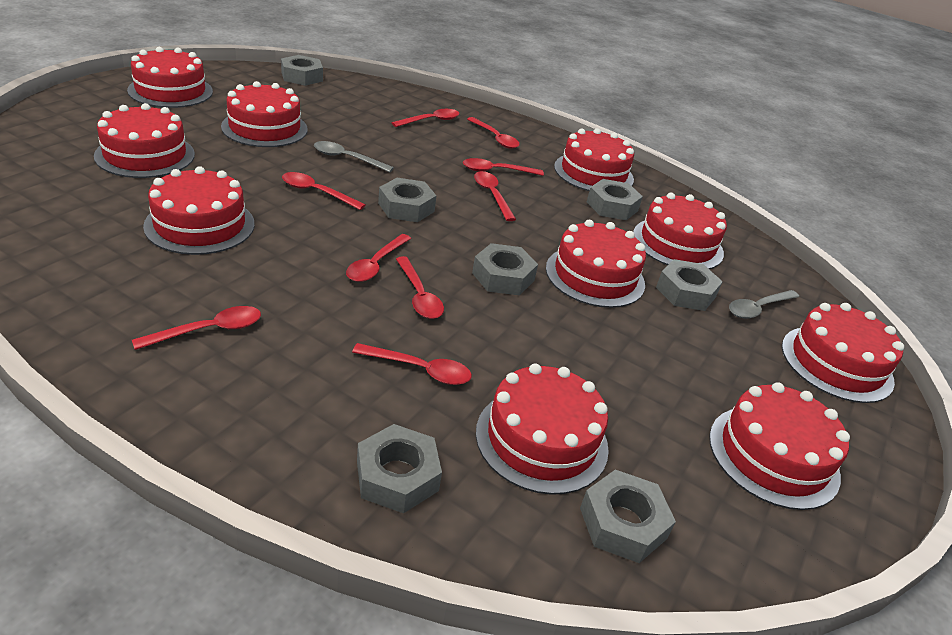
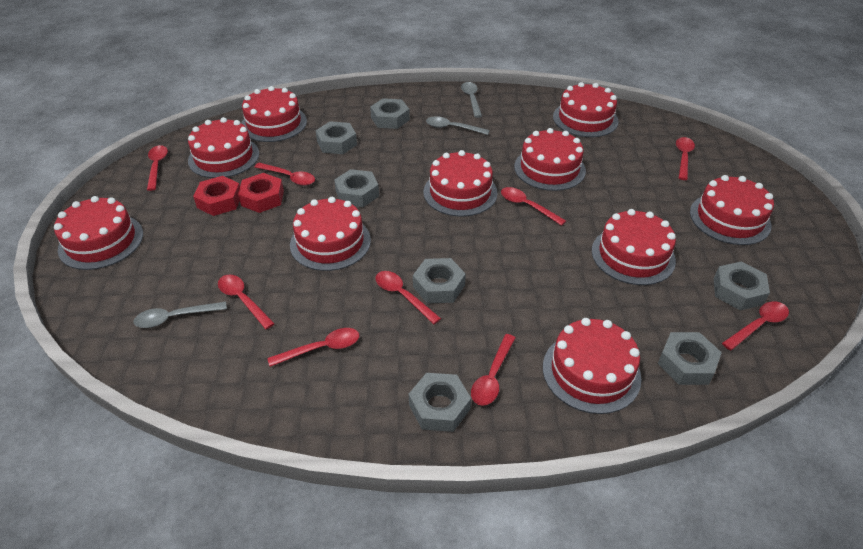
grey spoon: 2 -> 3
red nut: 0 -> 2

